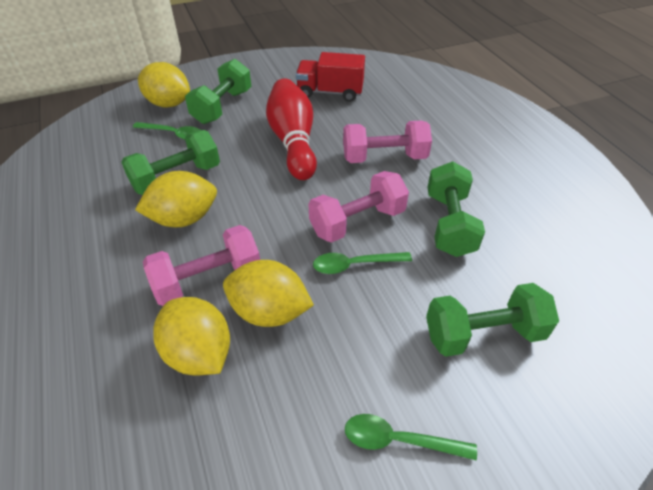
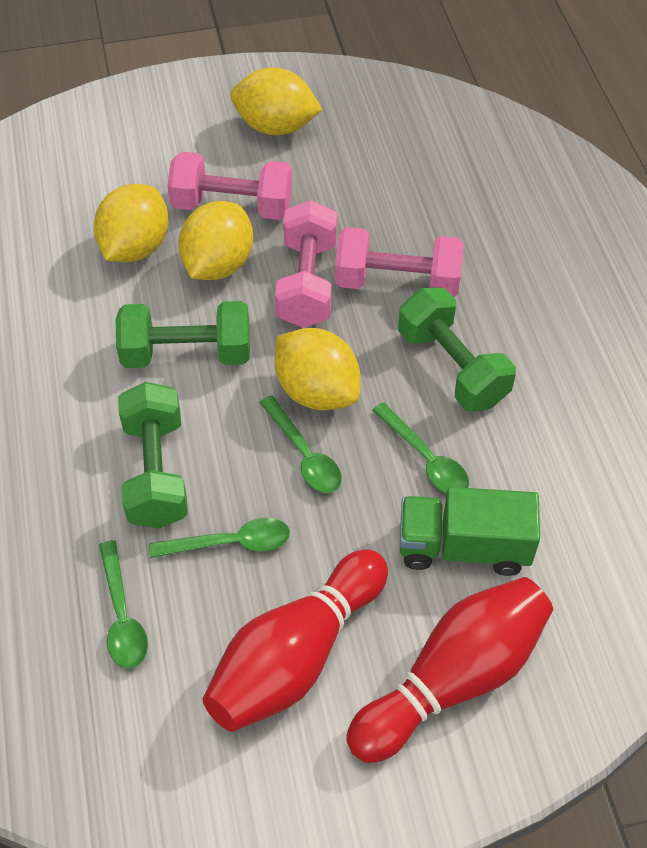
green dumbbell: 4 -> 3
green spoon: 3 -> 4
green truck: 0 -> 1
red bowling pin: 1 -> 2
red truck: 1 -> 0

